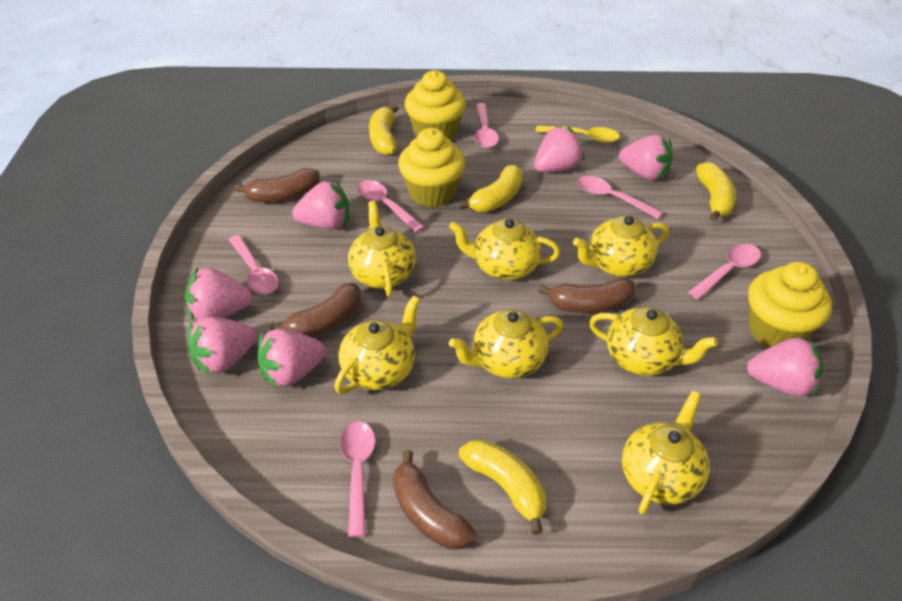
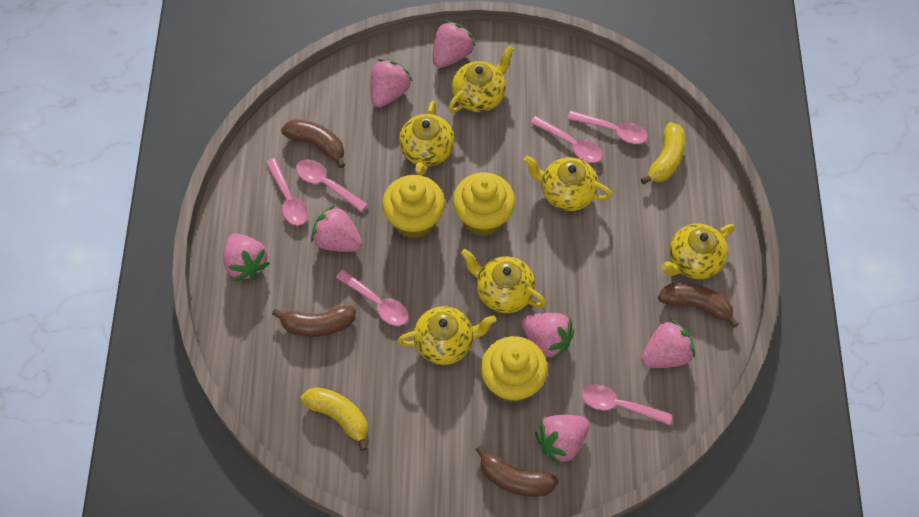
yellow banana: 4 -> 2
yellow spoon: 1 -> 0
yellow teapot: 7 -> 6

